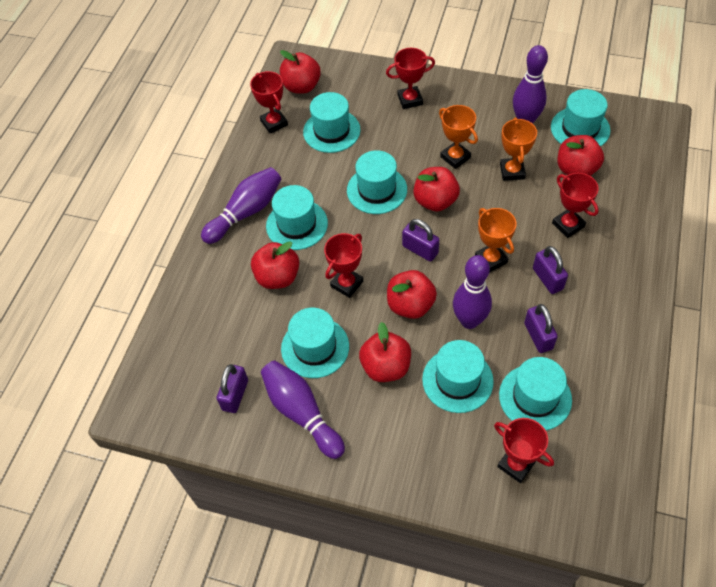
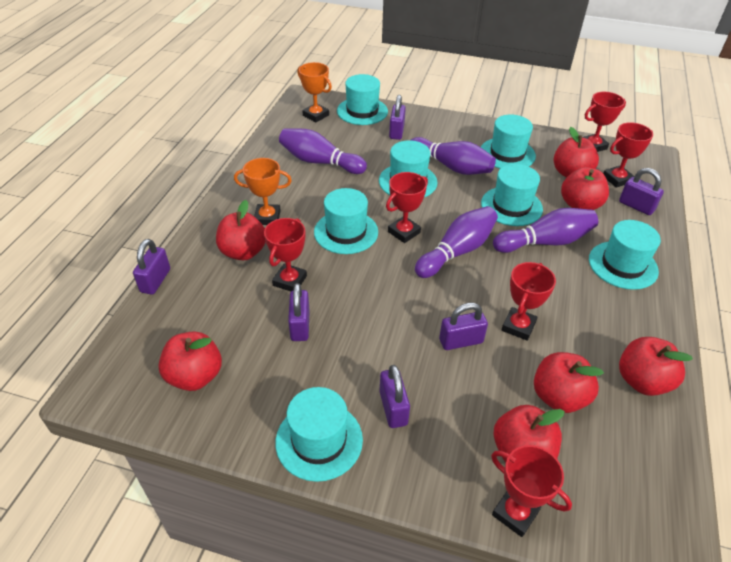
orange trophy: 3 -> 2
purple padlock: 4 -> 6
red apple: 6 -> 7
red trophy: 5 -> 6

